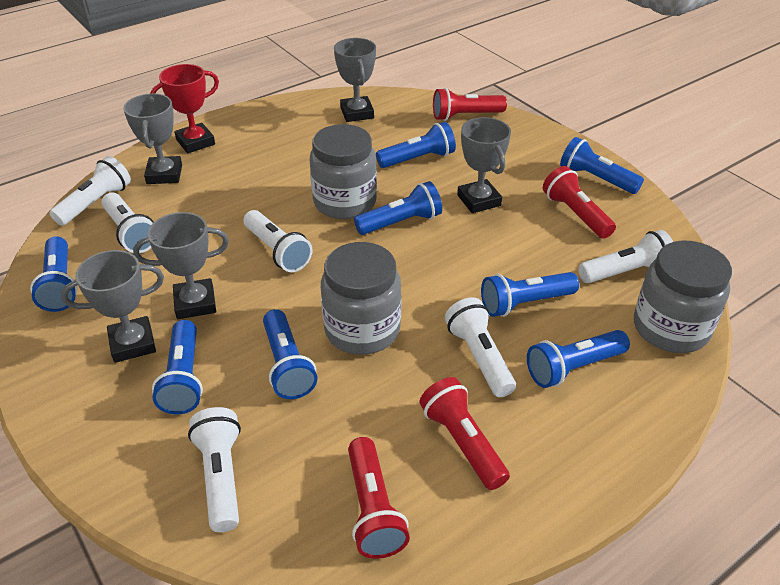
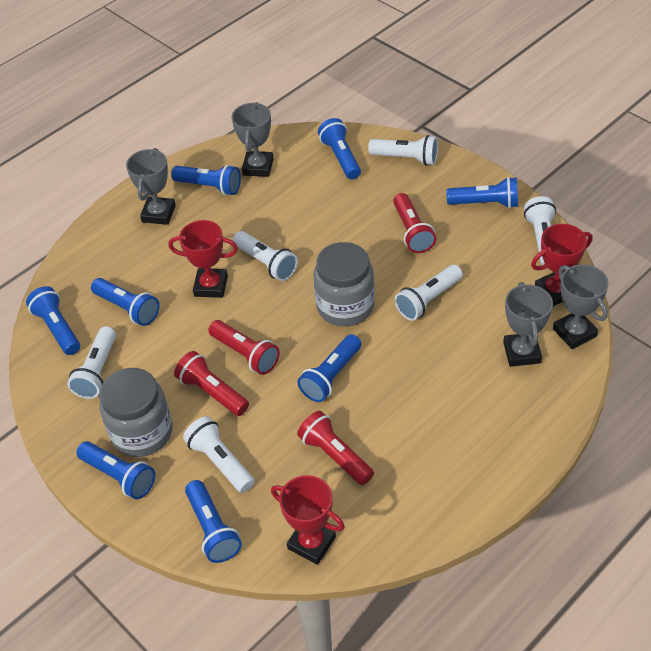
grey jar: 3 -> 2
grey trophy: 5 -> 4
red trophy: 1 -> 3

